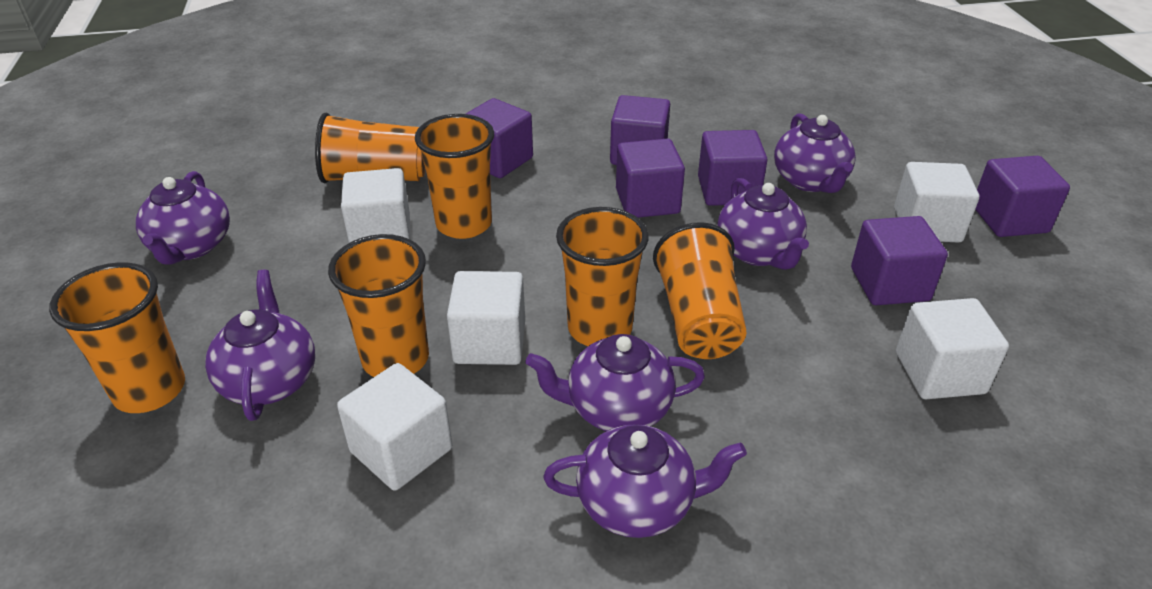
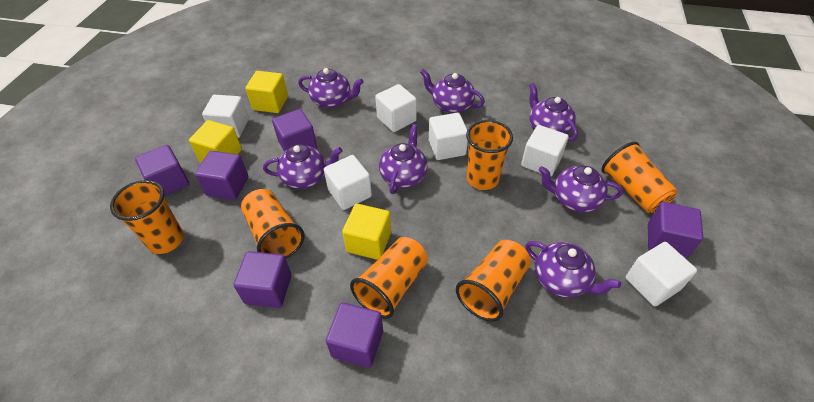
purple teapot: 6 -> 7
white cube: 5 -> 6
yellow cube: 0 -> 3

